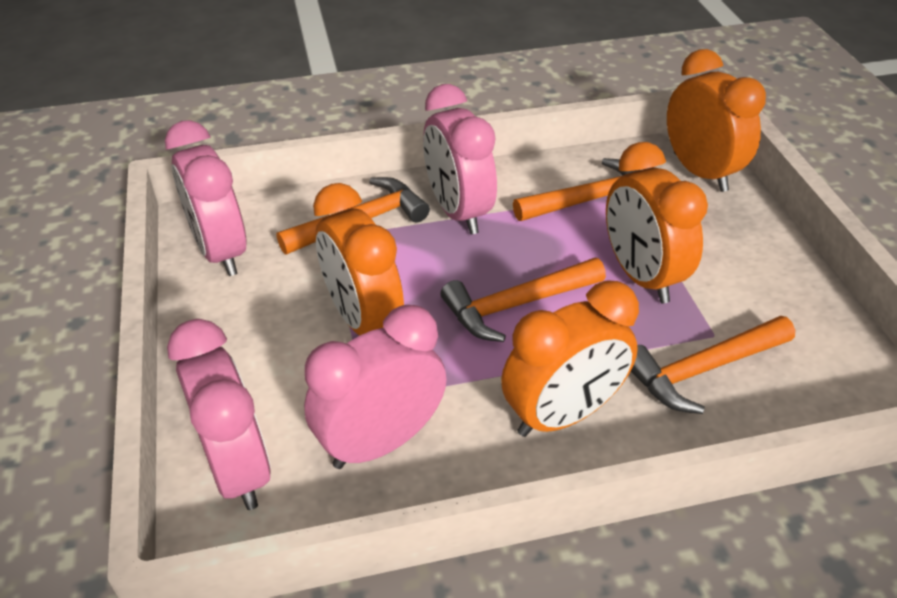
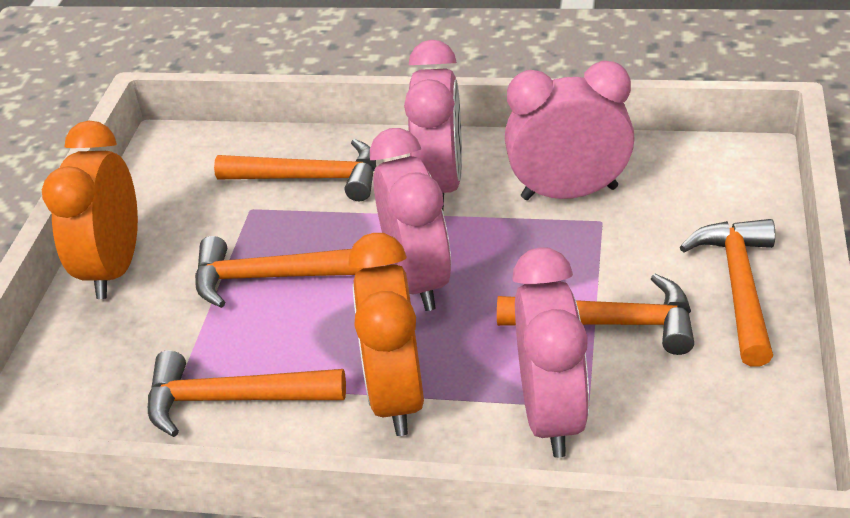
orange clock: 4 -> 2
orange hammer: 4 -> 5

